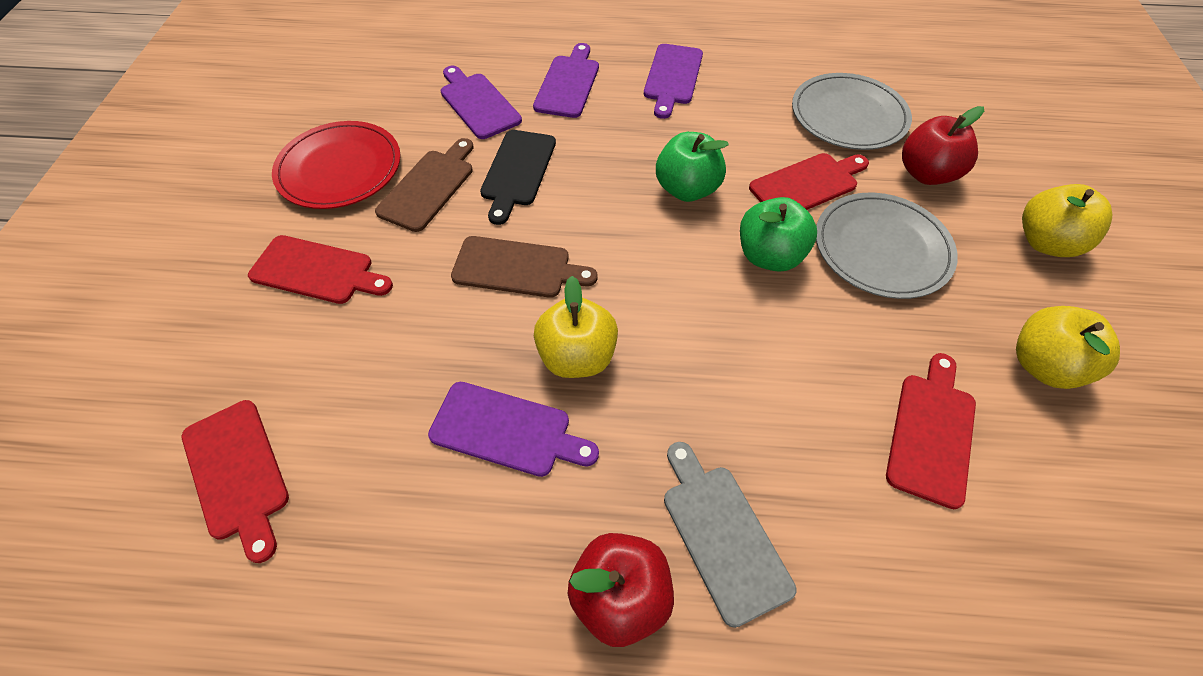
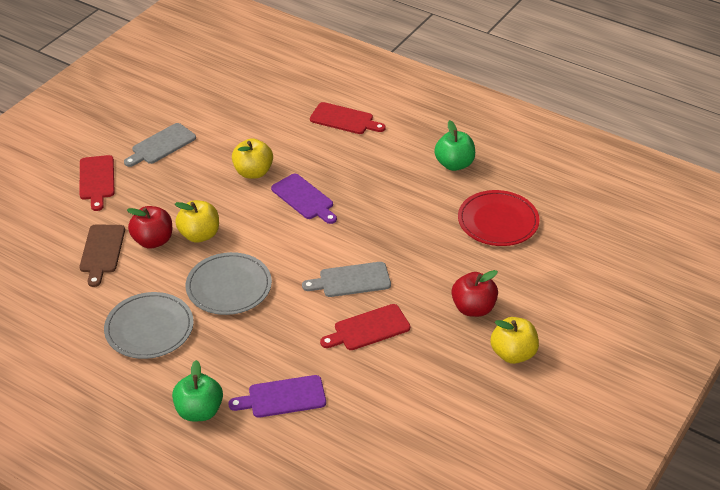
black cutting board: 1 -> 0
brown cutting board: 2 -> 1
grey cutting board: 1 -> 2
purple cutting board: 4 -> 2
red cutting board: 4 -> 3

